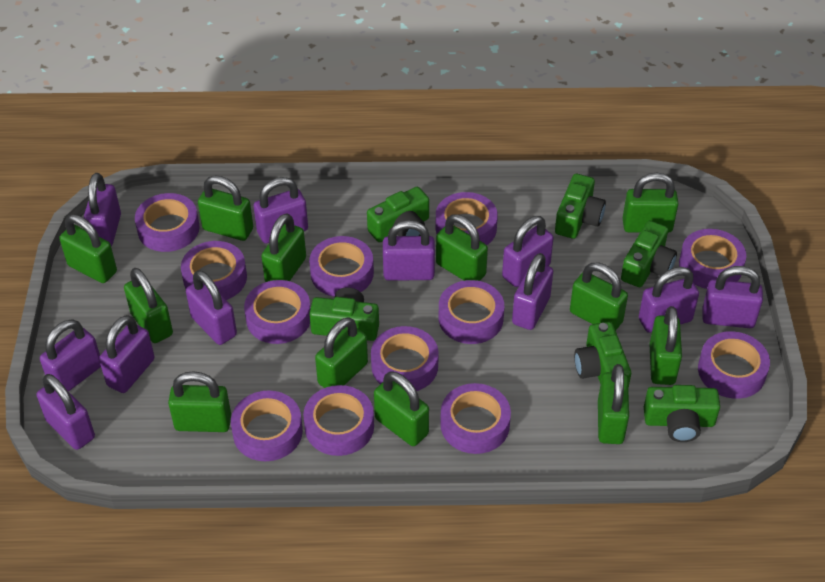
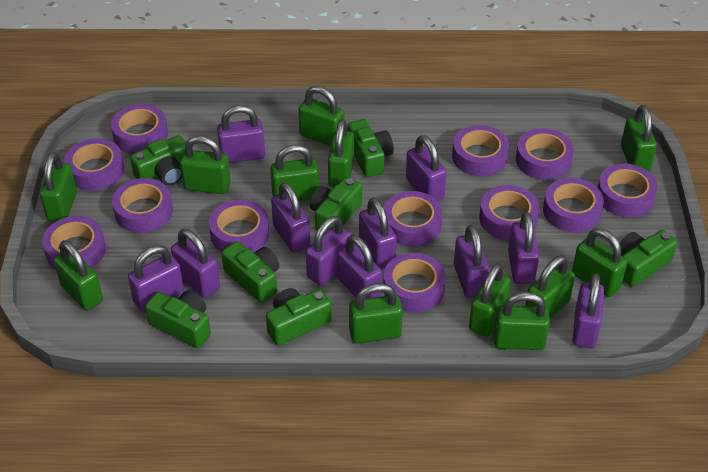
green camera: 6 -> 7

